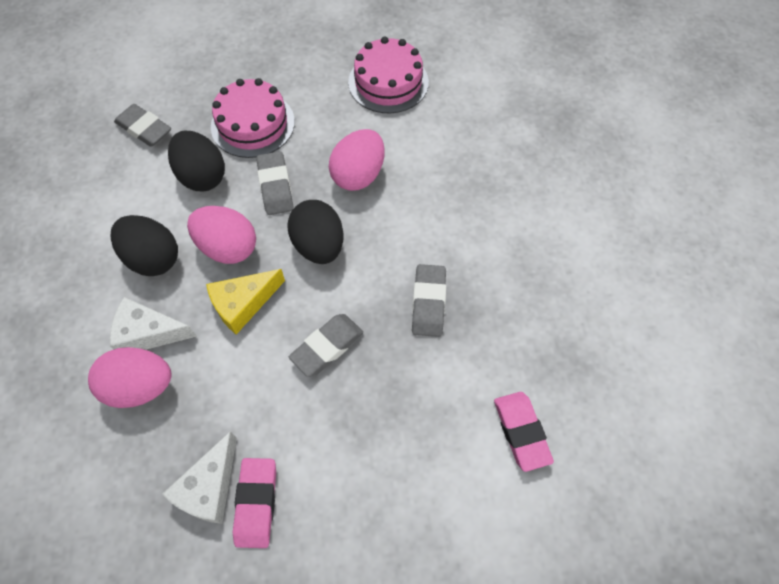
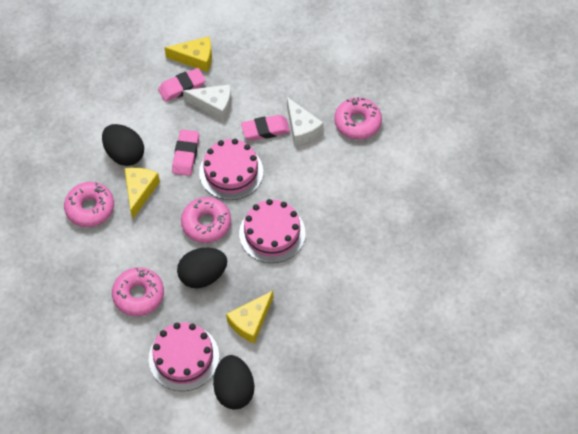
grey eraser: 4 -> 0
pink cake: 2 -> 3
pink donut: 0 -> 4
pink egg: 3 -> 0
pink eraser: 2 -> 3
yellow cheese: 1 -> 3

